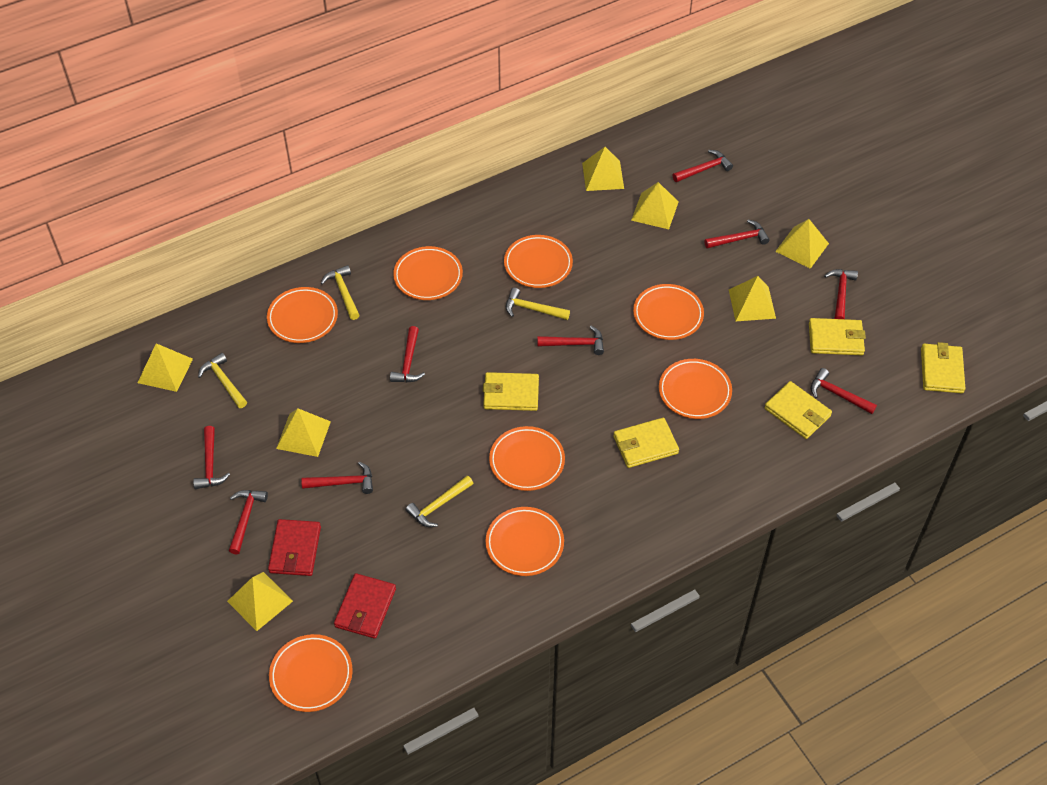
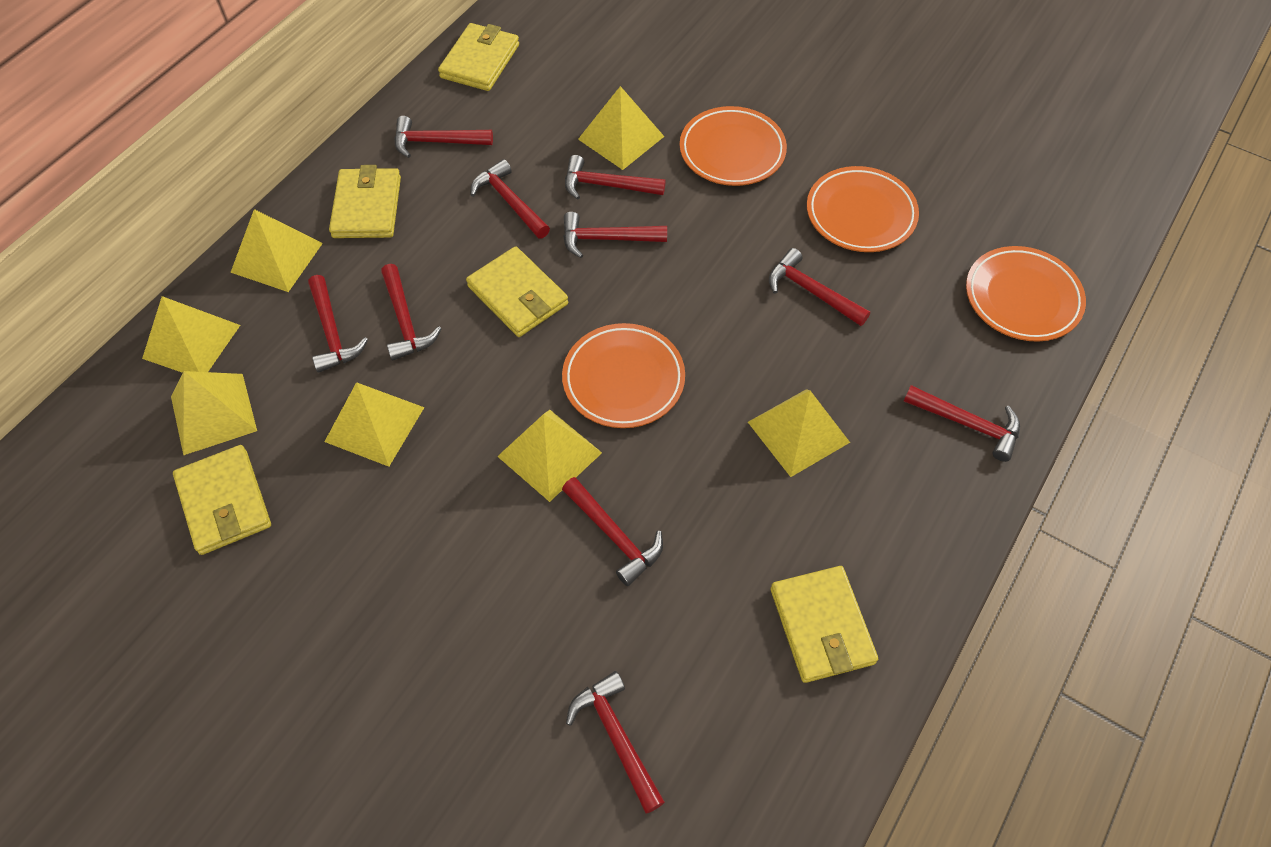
orange plate: 8 -> 4
red hammer: 9 -> 10
red wallet: 2 -> 0
yellow hammer: 4 -> 0

